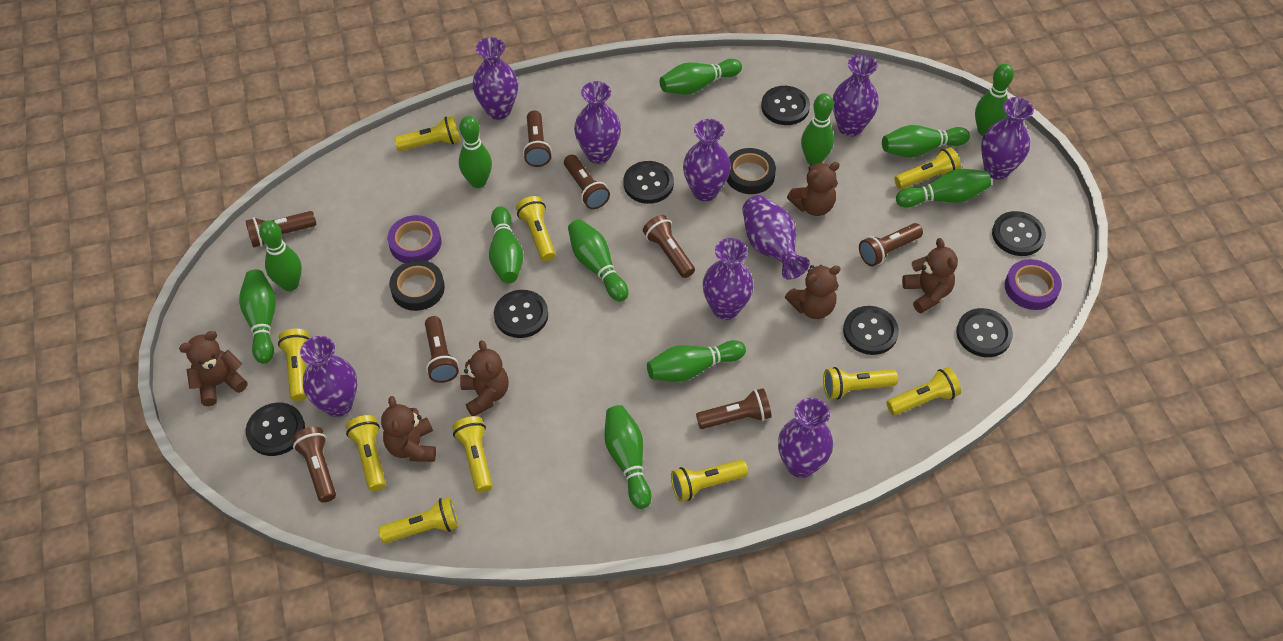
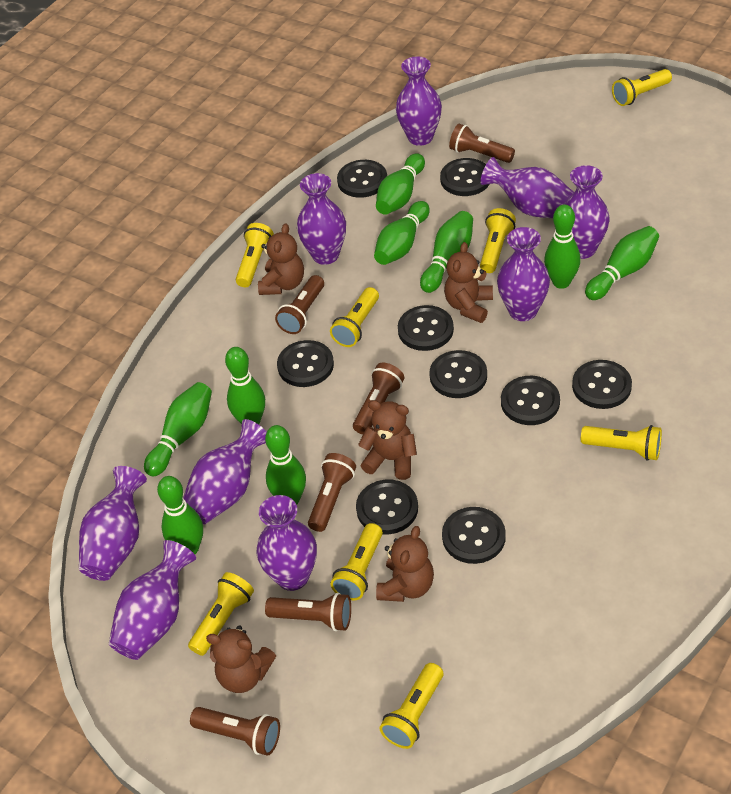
black button: 7 -> 9
black tape: 2 -> 0
brown flashlight: 8 -> 6
brown teddy bear: 6 -> 5
green bowling pin: 12 -> 9
purple tape: 2 -> 0
yellow flashlight: 10 -> 8

